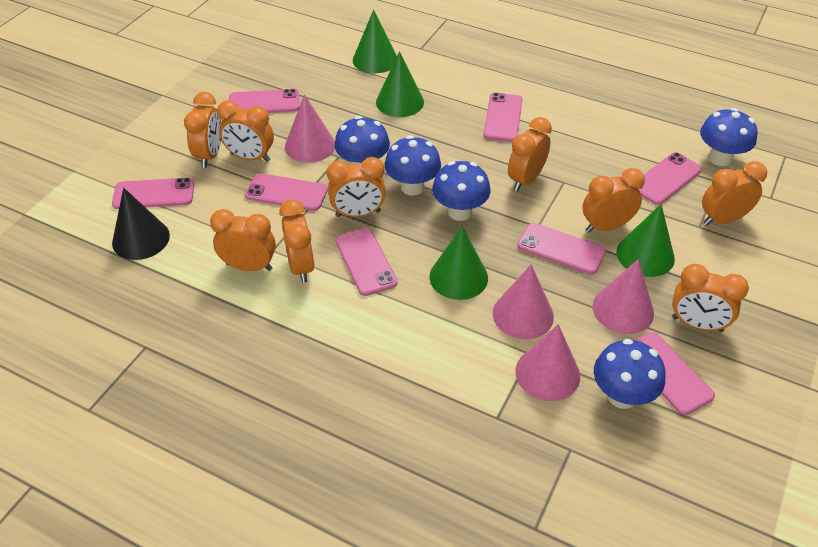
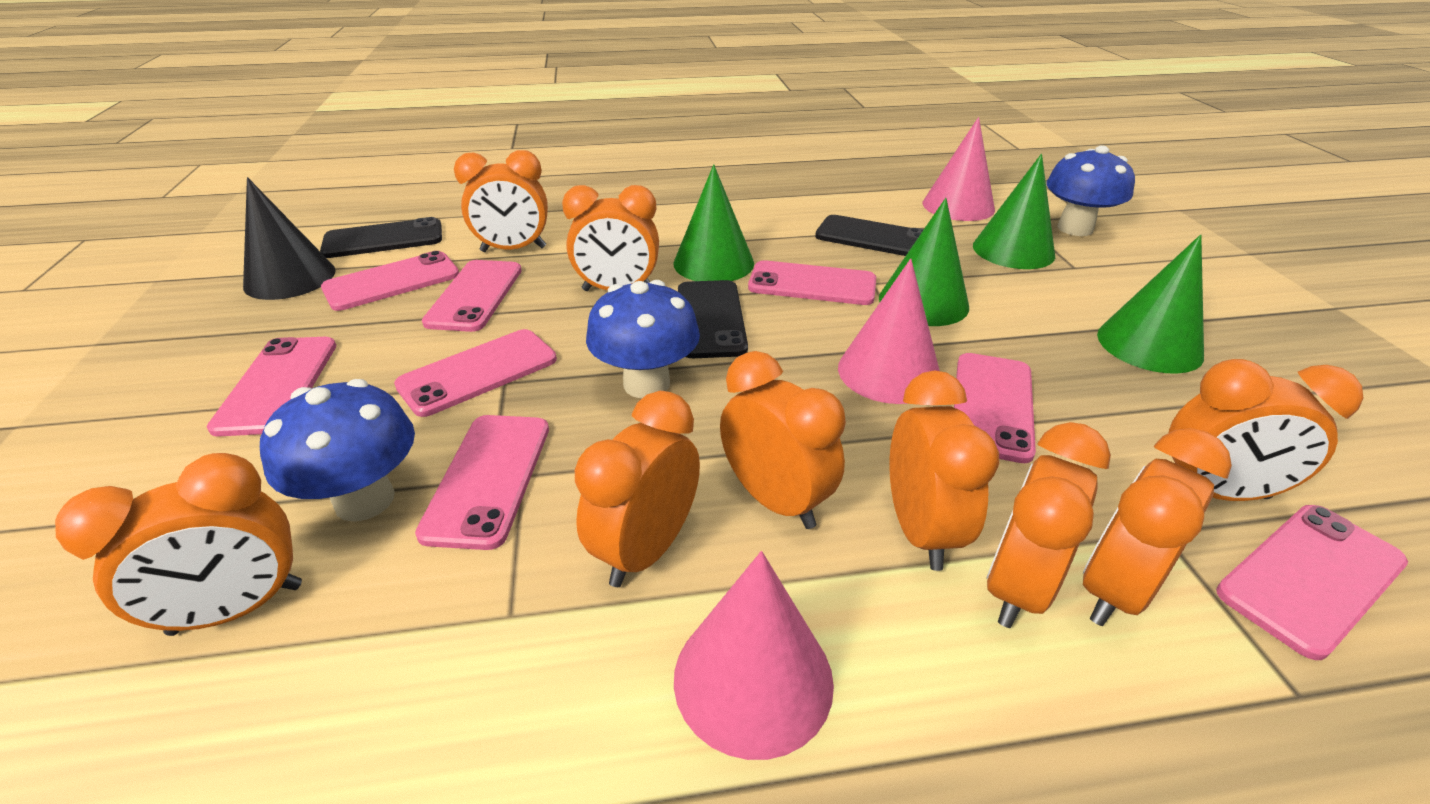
black phone: 0 -> 3
blue mushroom: 5 -> 3
pink cone: 4 -> 3

